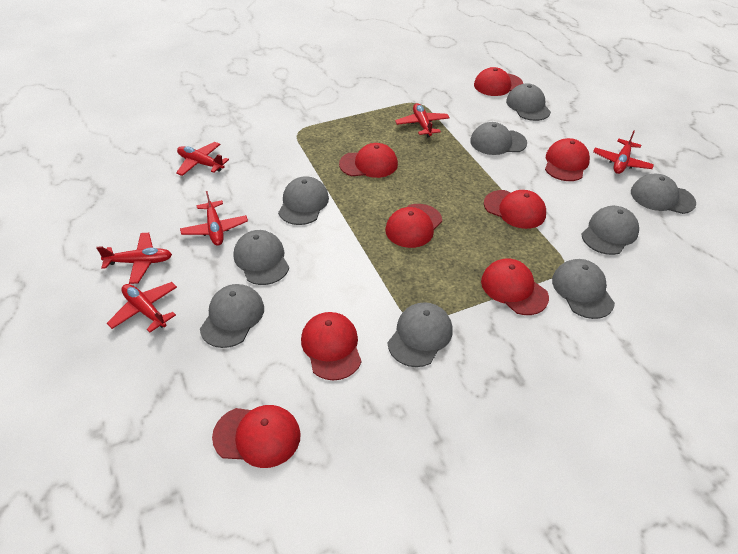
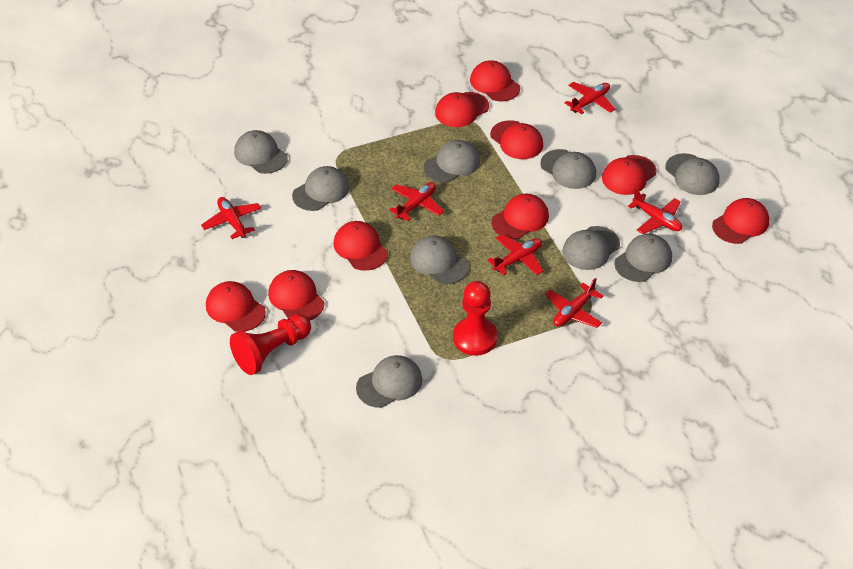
red cap: 8 -> 9
red pawn: 0 -> 2

